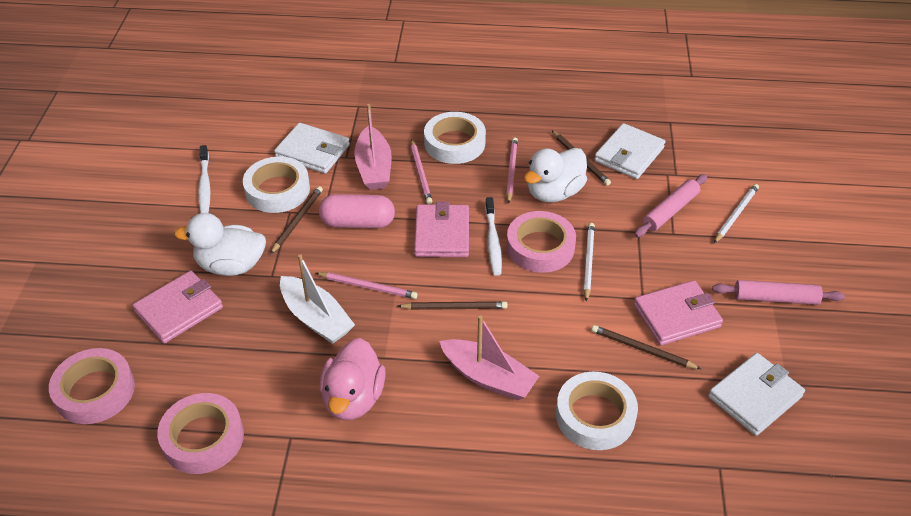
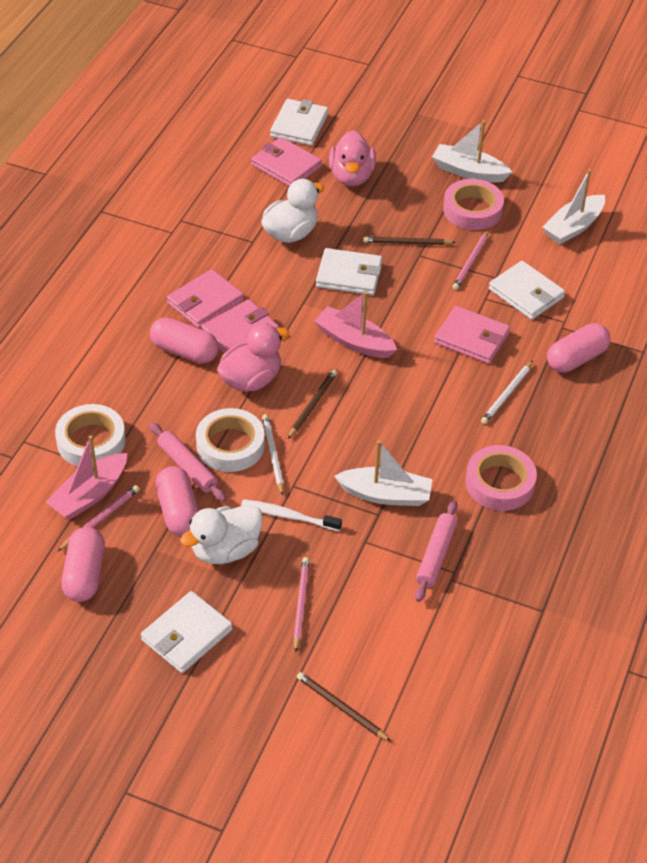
brown pencil: 4 -> 3
pink capsule: 1 -> 4
pink duck: 1 -> 2
pink tape: 3 -> 2
pink wallet: 3 -> 4
white boat: 1 -> 3
white tape: 3 -> 2
white toothbrush: 2 -> 1
white wallet: 3 -> 4

